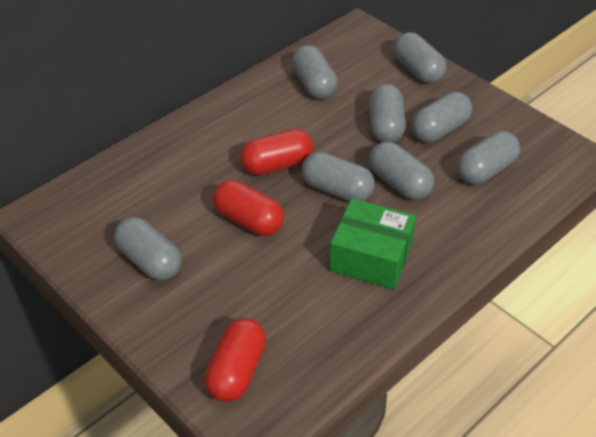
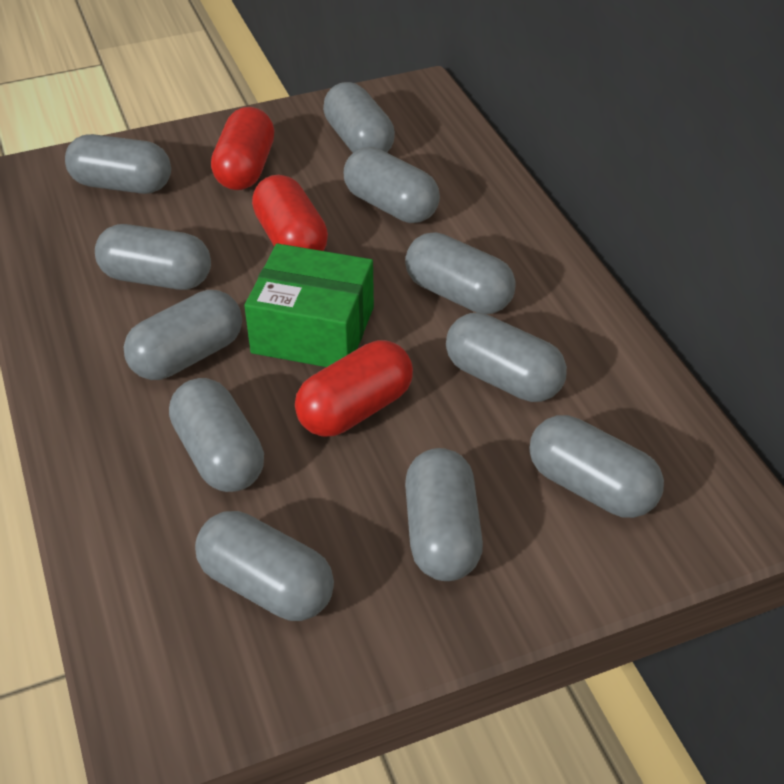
grey capsule: 8 -> 11

